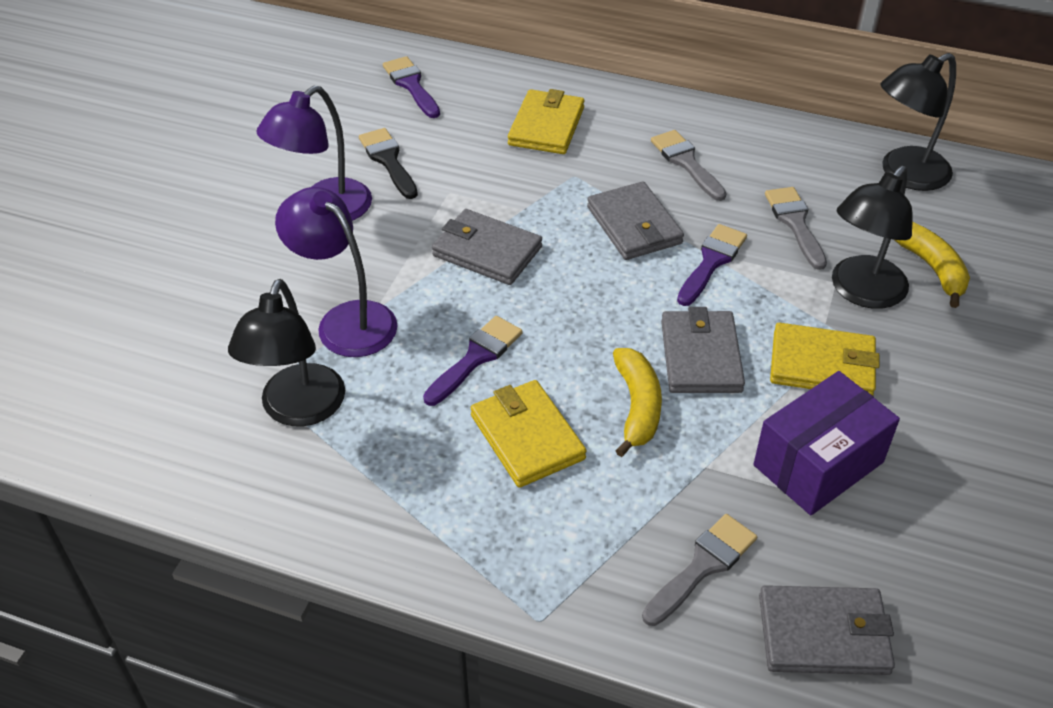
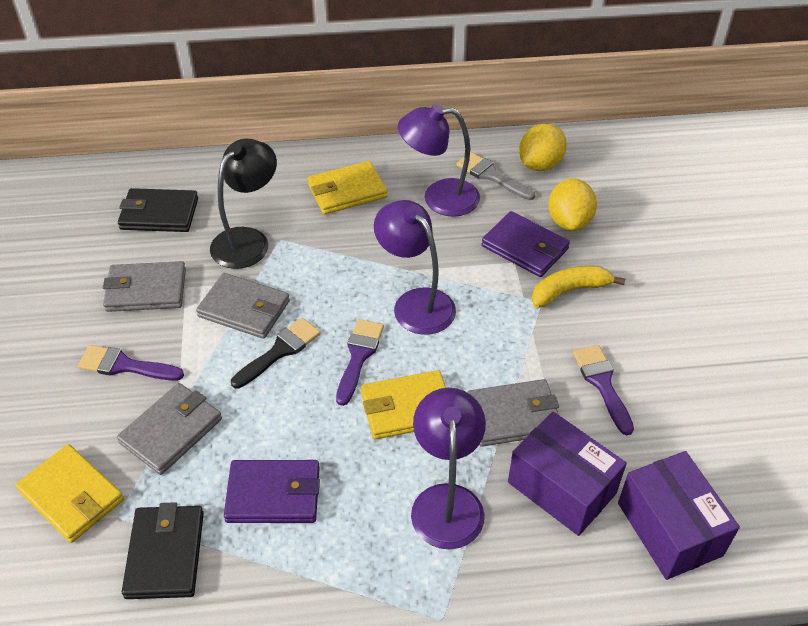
black lamp: 3 -> 1
black wallet: 0 -> 2
grey brush: 3 -> 1
purple box: 1 -> 2
purple lamp: 2 -> 3
purple wallet: 0 -> 2
yellow banana: 2 -> 1
yellow lemon: 0 -> 2

